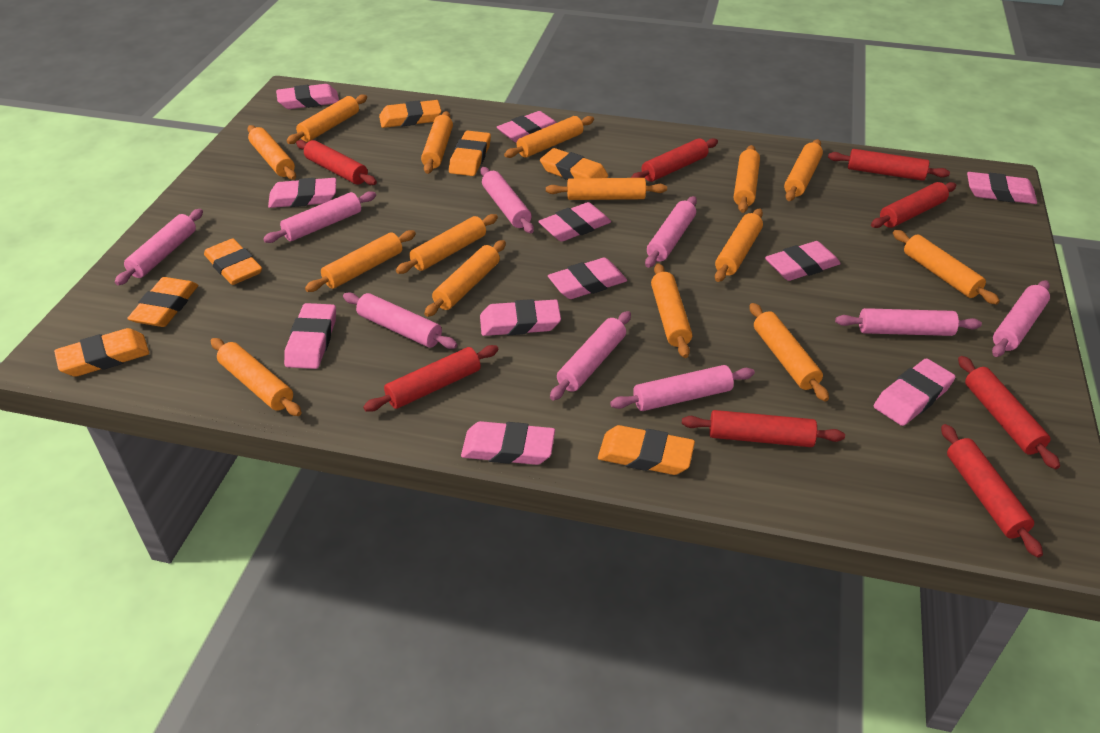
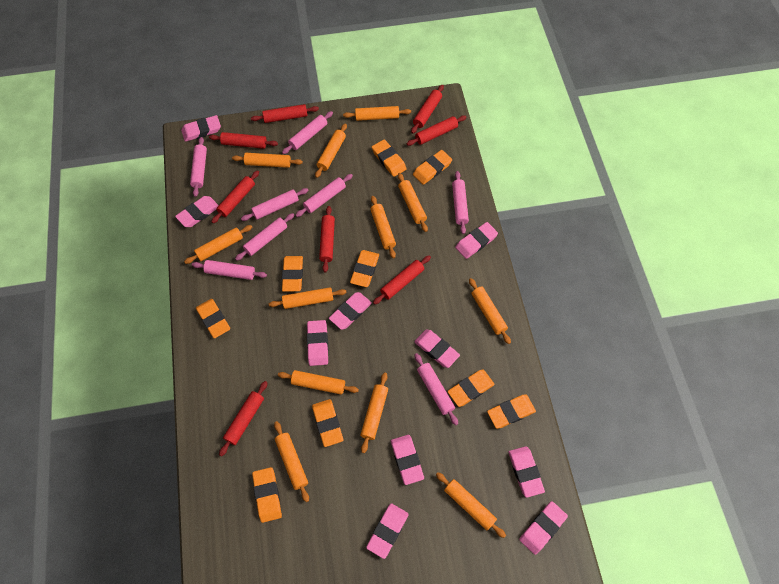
orange eraser: 7 -> 9
orange rolling pin: 15 -> 12
pink eraser: 11 -> 10
pink rolling pin: 9 -> 8

